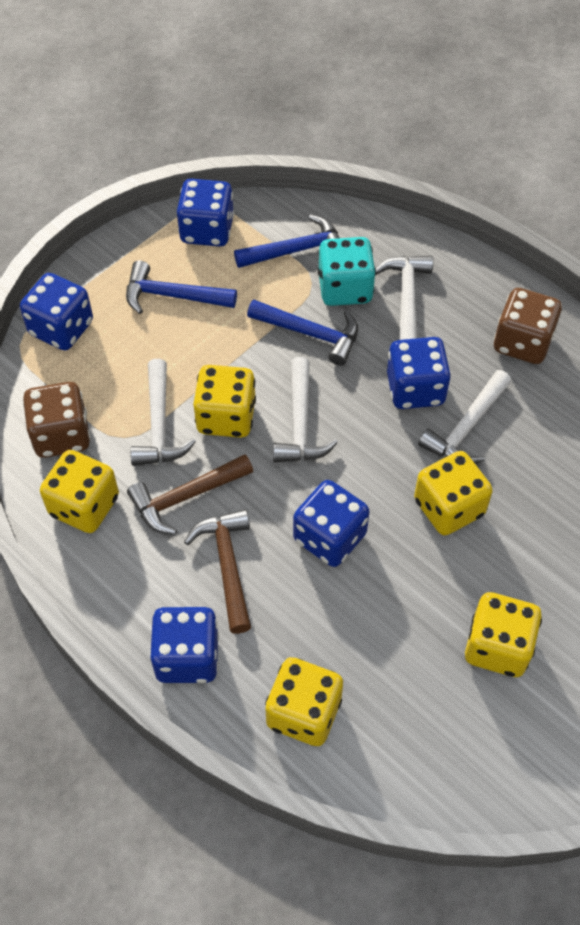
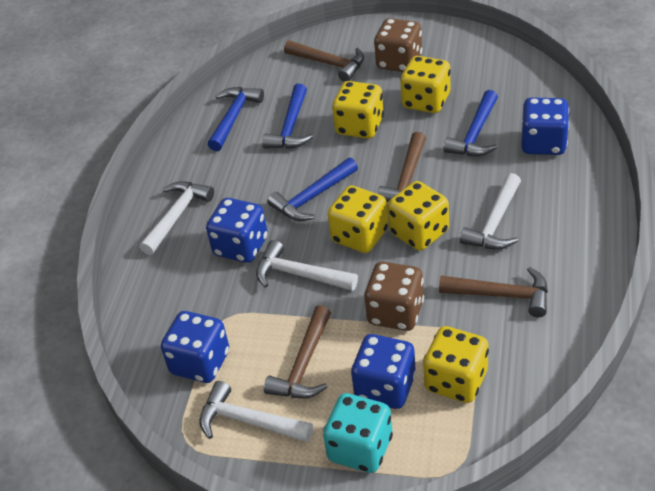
blue dice: 5 -> 4
blue hammer: 3 -> 4
brown hammer: 2 -> 4

